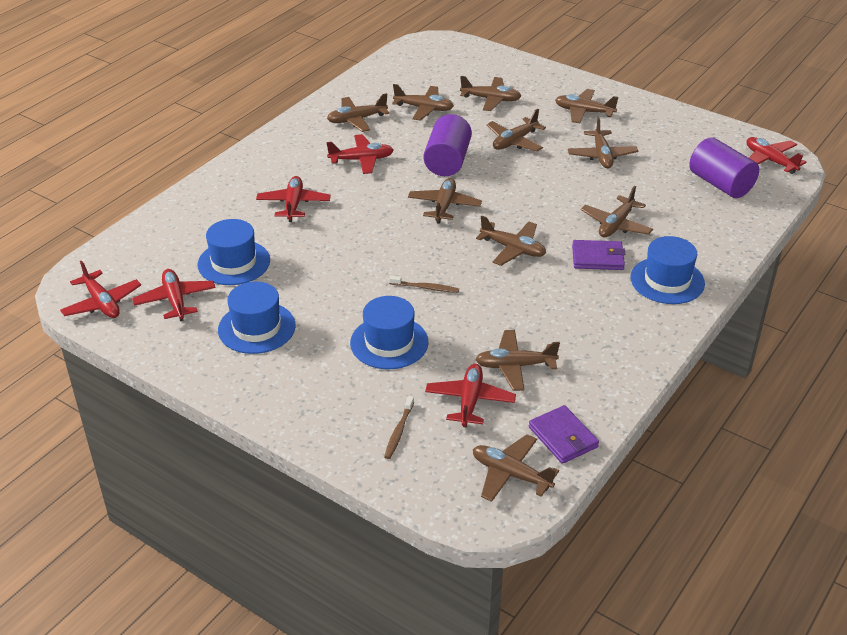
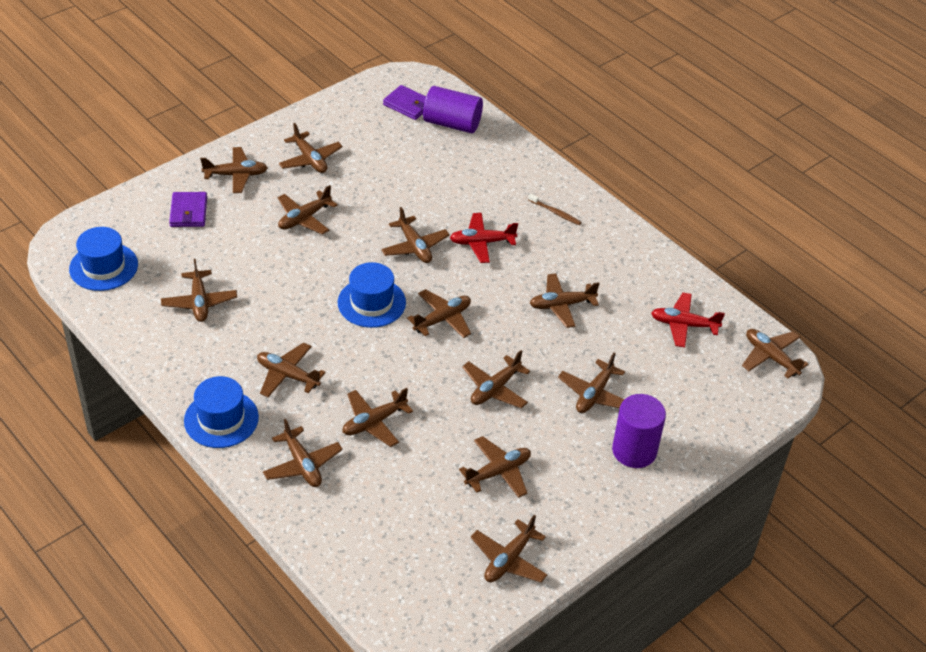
blue hat: 4 -> 3
brown plane: 11 -> 15
brown toothbrush: 2 -> 1
red plane: 6 -> 2

